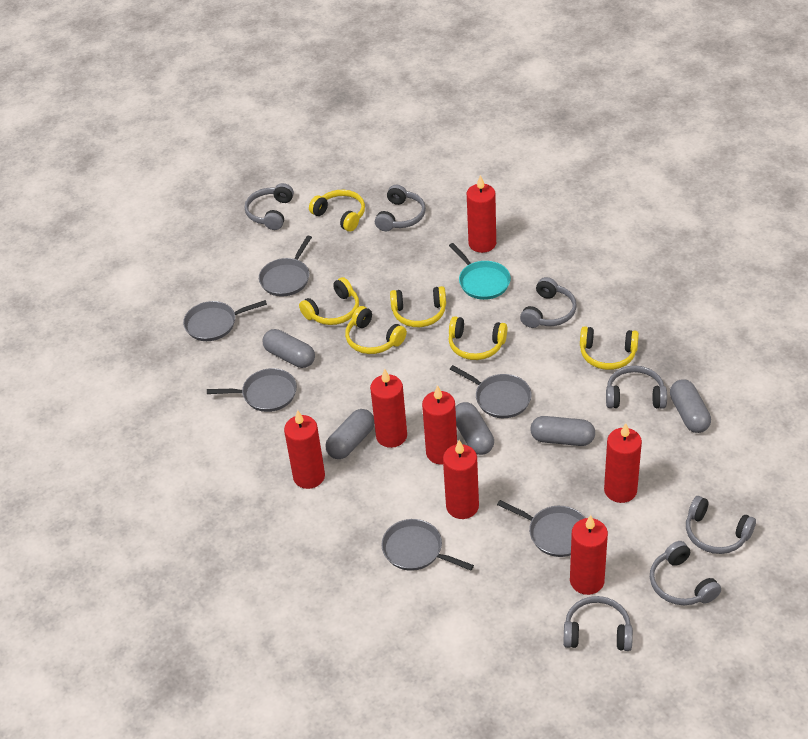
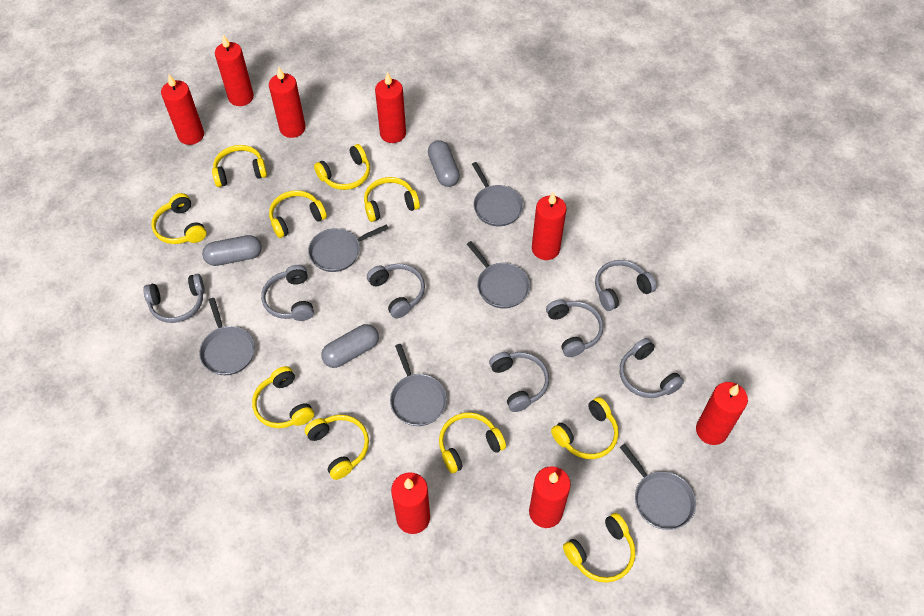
grey capsule: 5 -> 3
red candle: 7 -> 8
turquoise pan: 1 -> 0
yellow headphones: 6 -> 10

